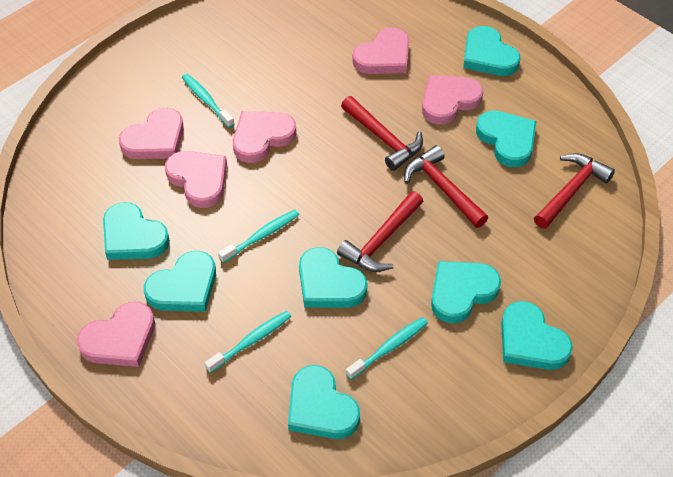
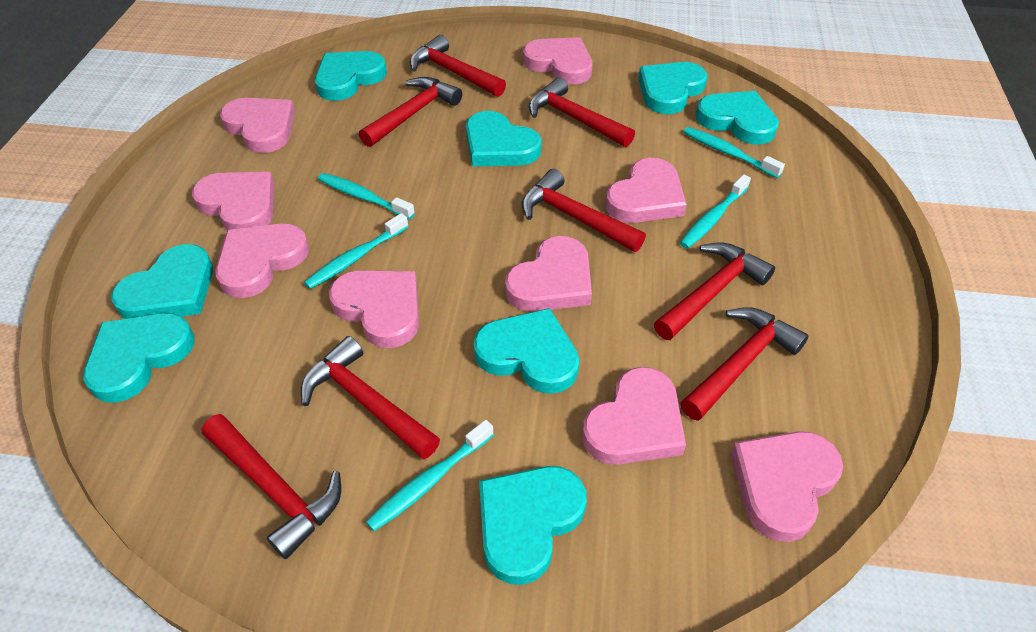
pink heart: 6 -> 9
red hammer: 4 -> 8
turquoise toothbrush: 4 -> 5

